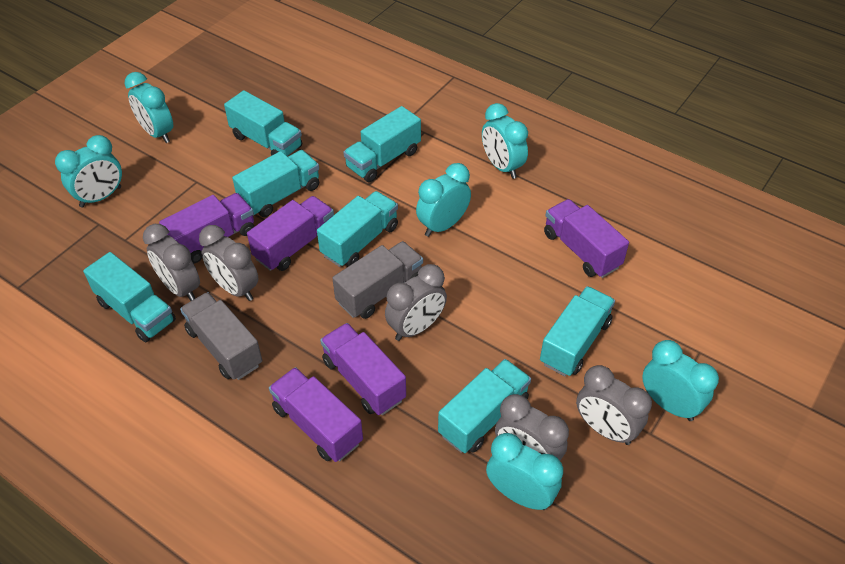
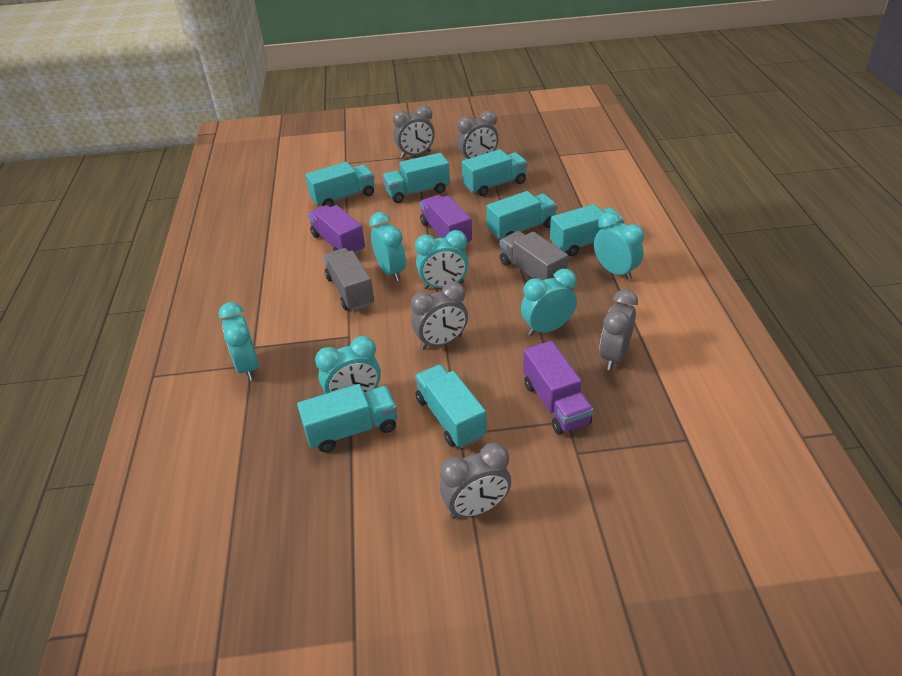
purple truck: 5 -> 3

